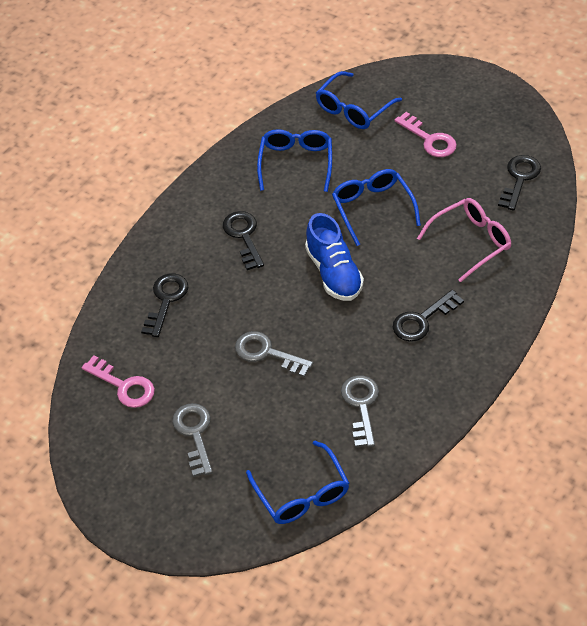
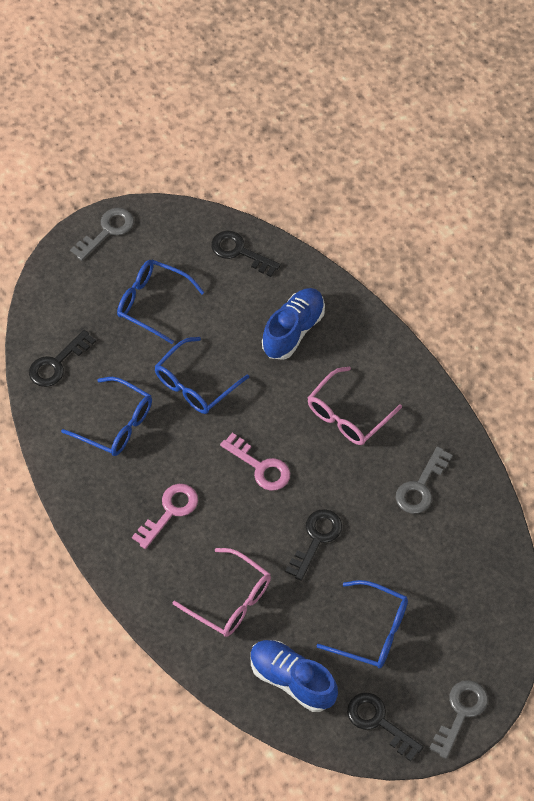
blue shoe: 1 -> 2
pink glasses: 1 -> 2

